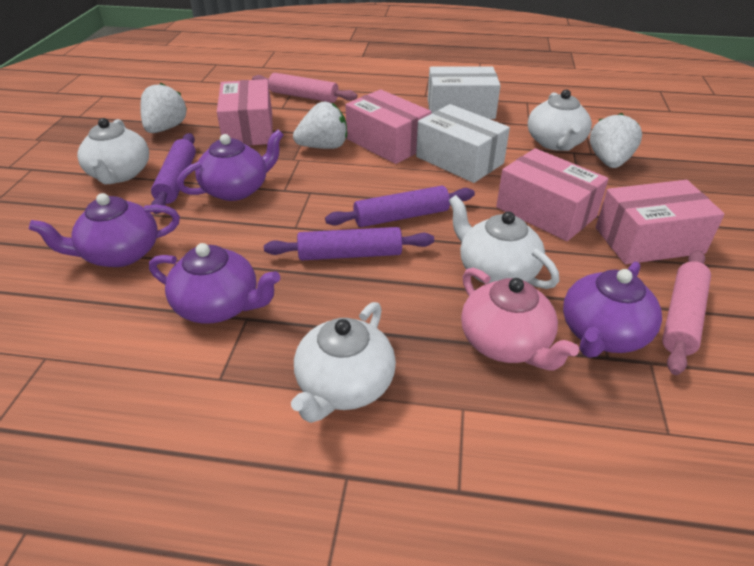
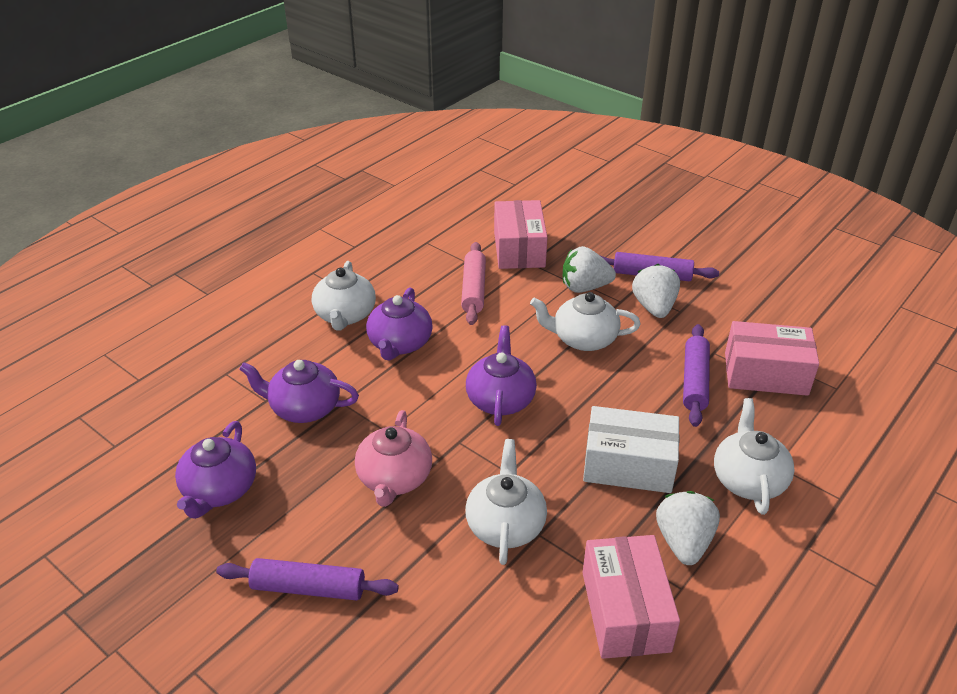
pink box: 4 -> 3
pink rolling pin: 2 -> 1
white box: 2 -> 1

